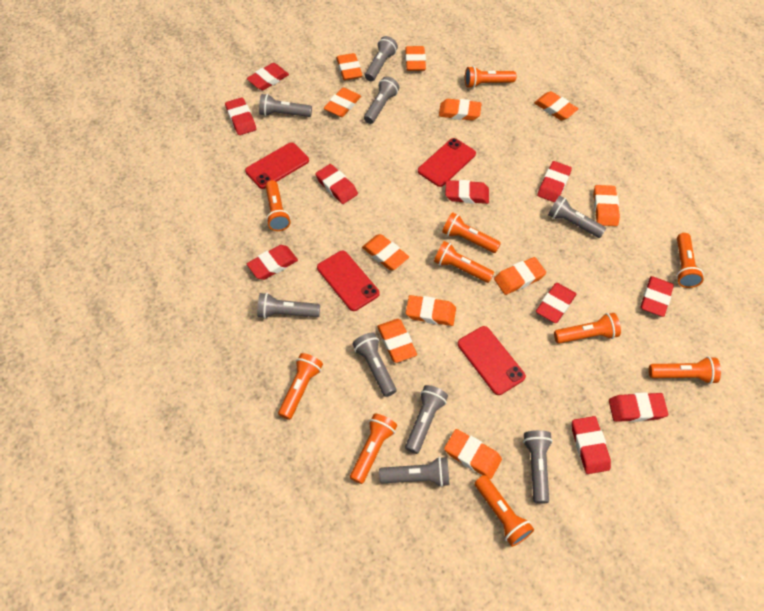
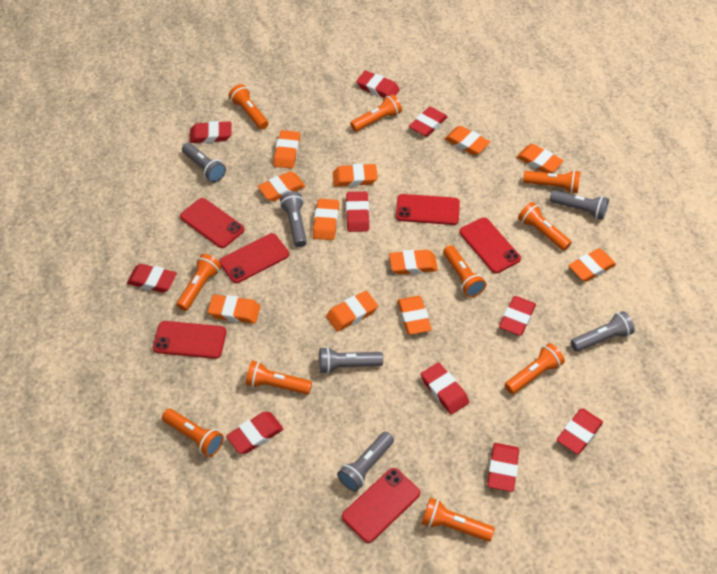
grey flashlight: 9 -> 6
red phone: 4 -> 6

